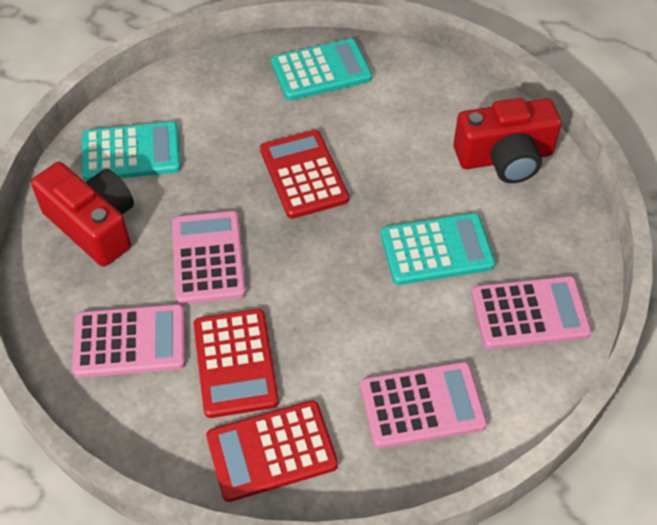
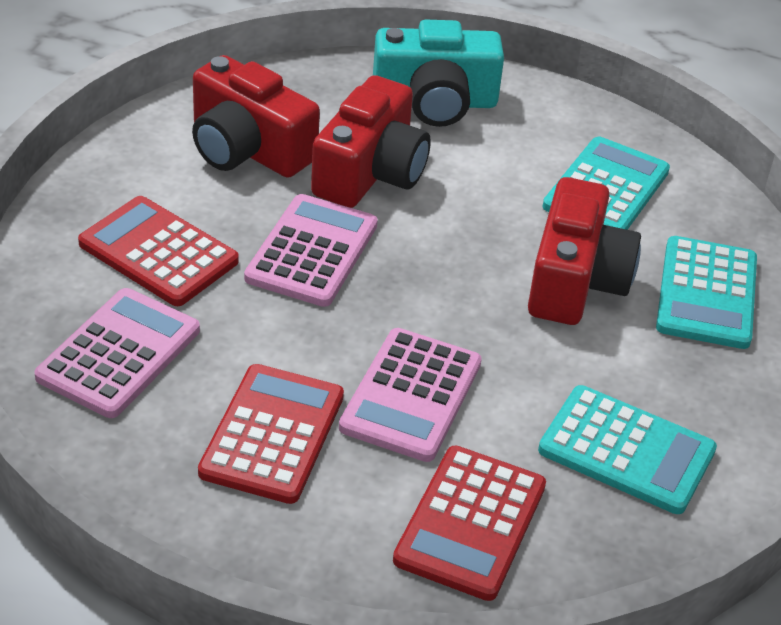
pink calculator: 4 -> 3
red camera: 2 -> 3
turquoise camera: 0 -> 1

